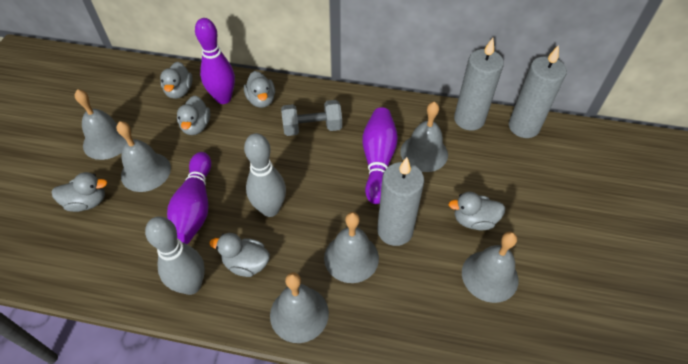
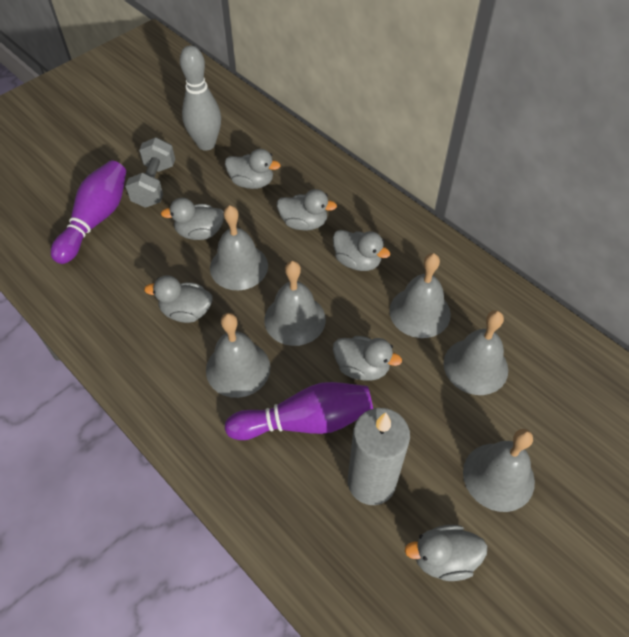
grey bowling pin: 2 -> 1
grey candle: 3 -> 1
grey duck: 6 -> 7
purple bowling pin: 3 -> 2

